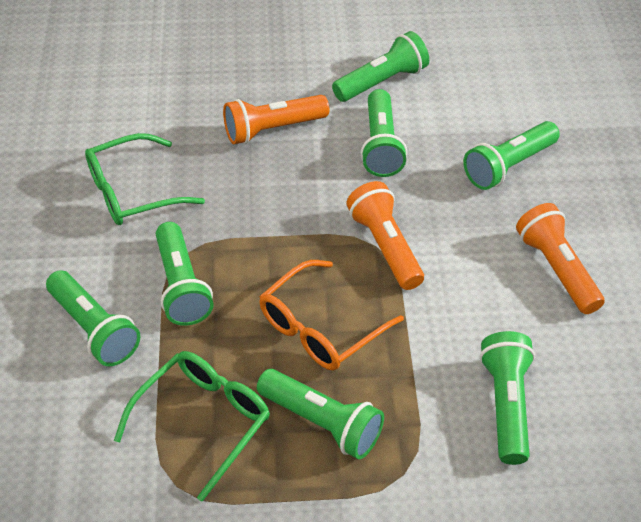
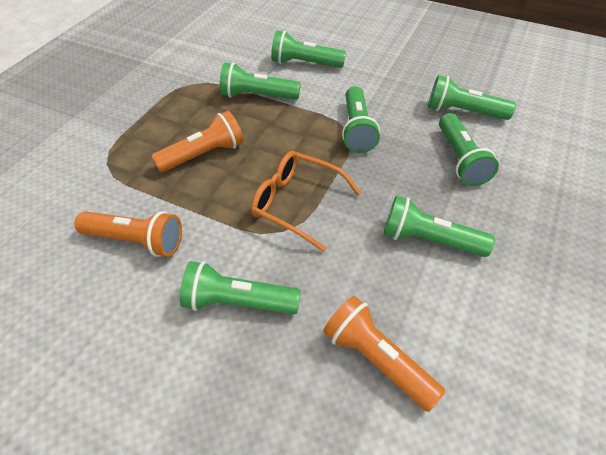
green glasses: 2 -> 0

